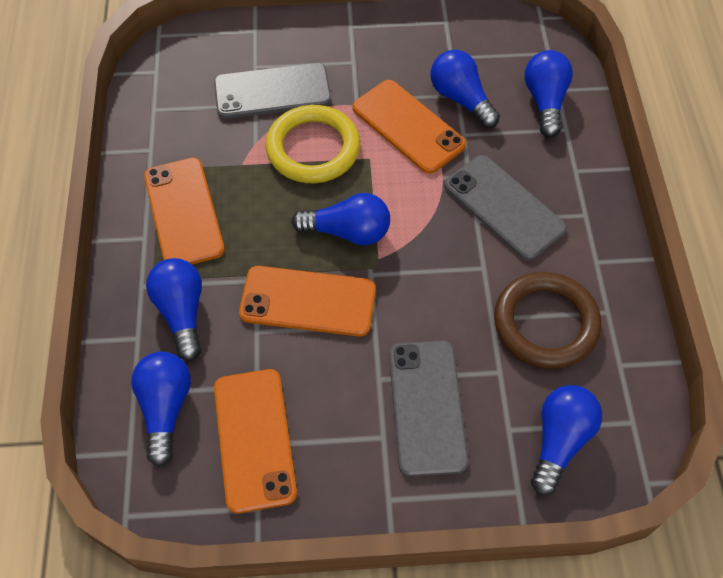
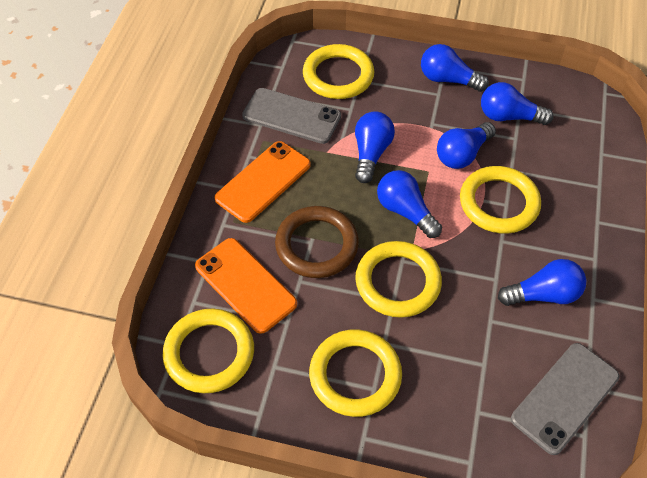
grey phone: 3 -> 2
orange phone: 4 -> 2
yellow ring: 1 -> 5

